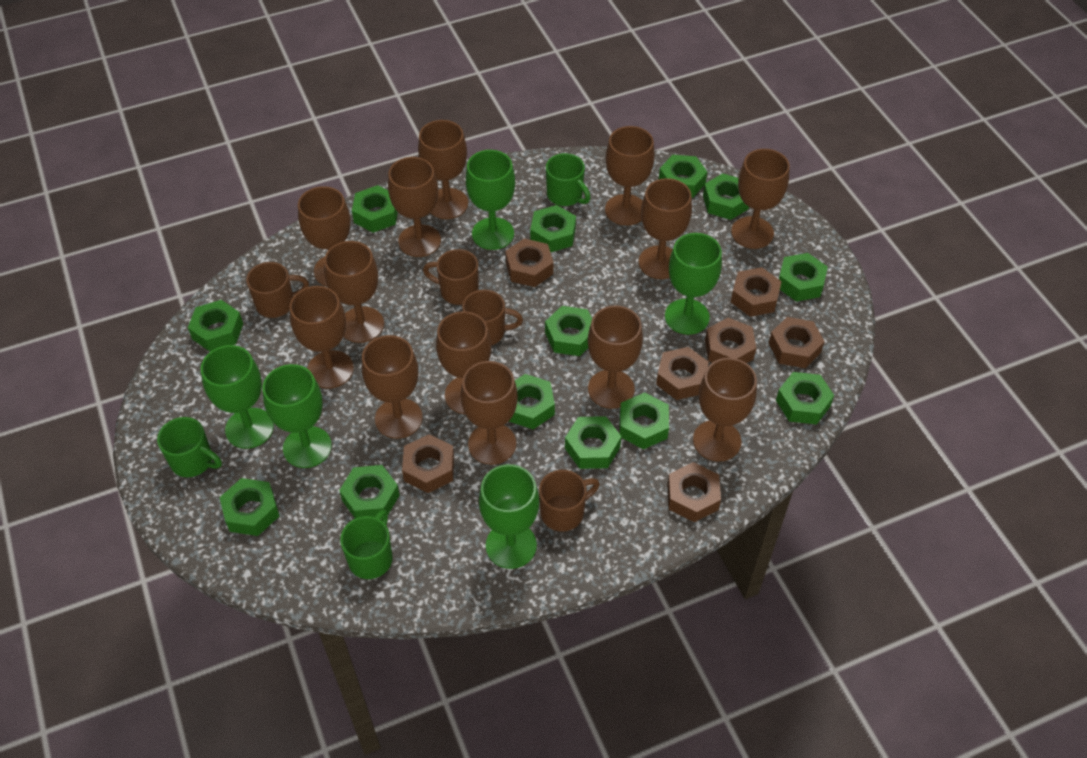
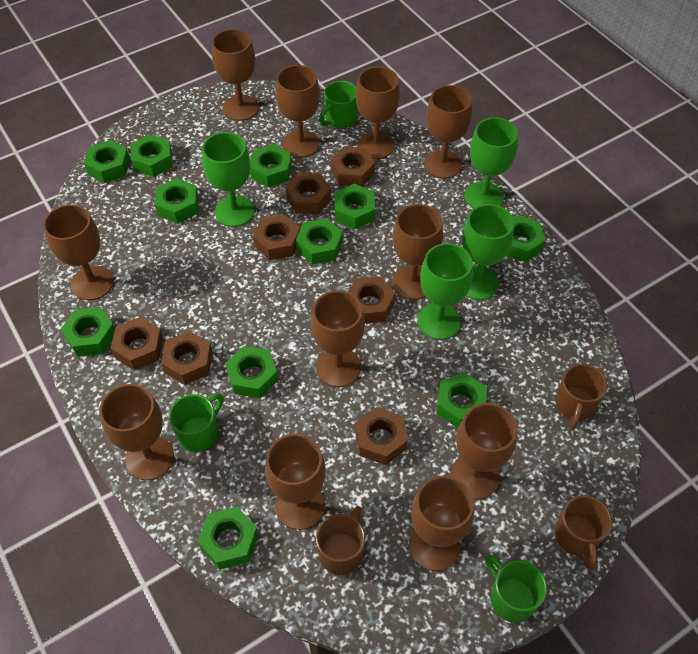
brown goblet: 13 -> 11
brown mug: 4 -> 3
green goblet: 5 -> 4
green nut: 13 -> 11

